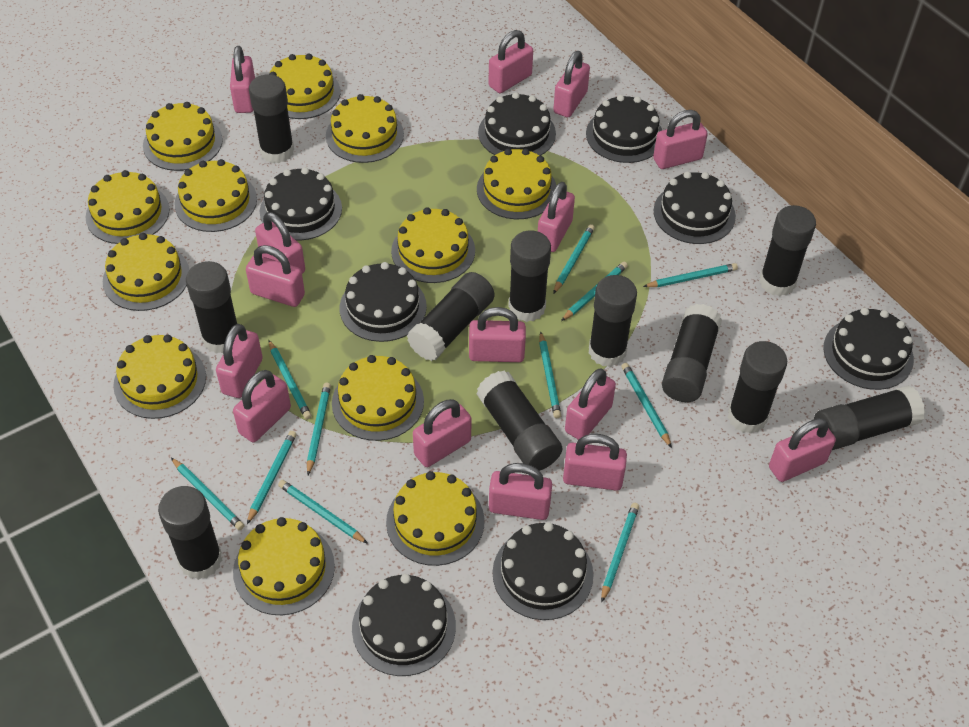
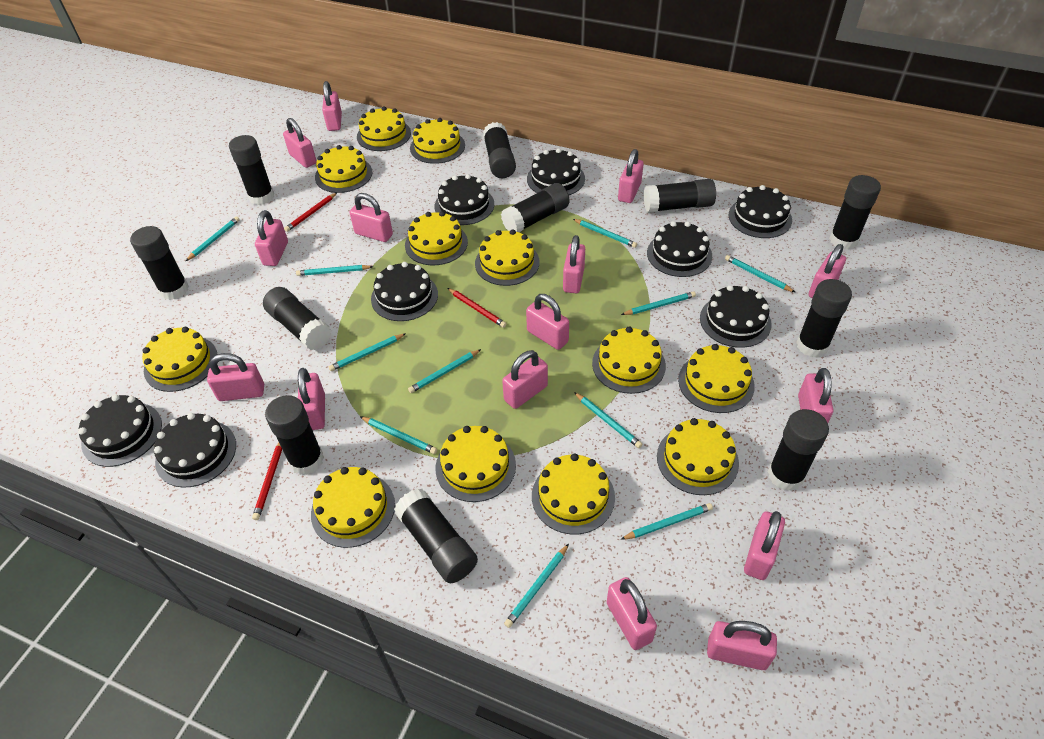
red pencil: 0 -> 3

